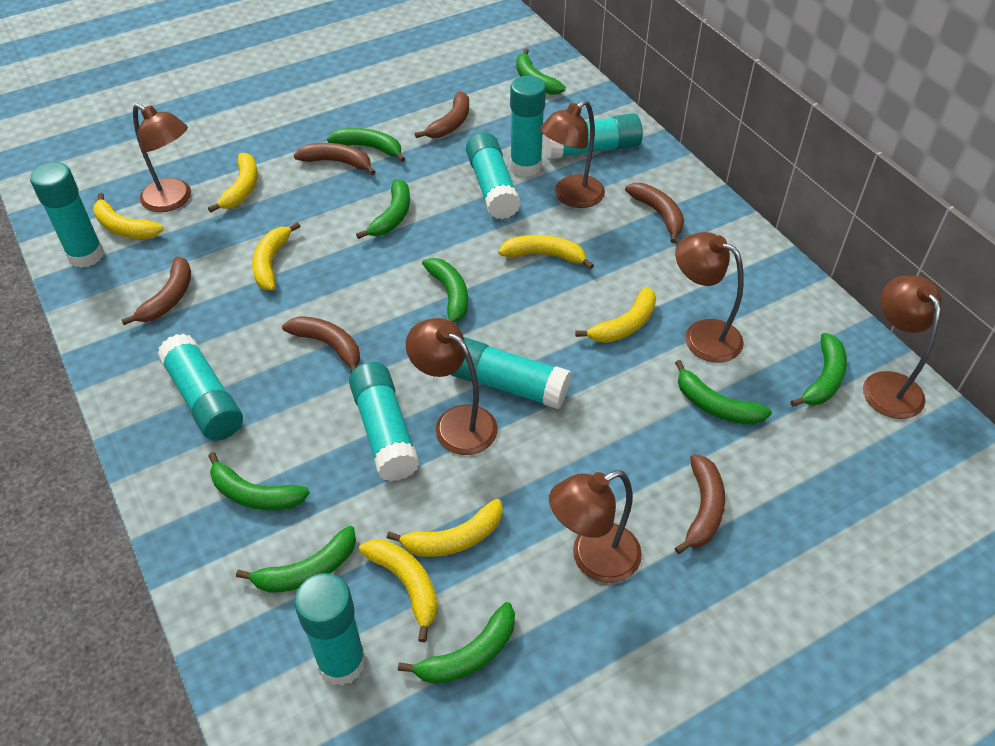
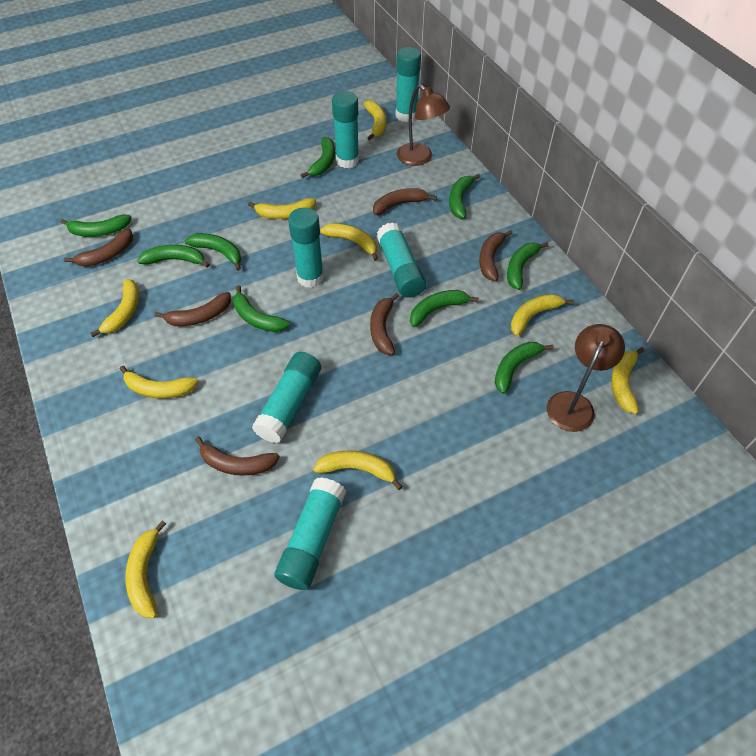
brown lamp: 6 -> 2
turquoise glue stick: 8 -> 6
yellow banana: 7 -> 9

